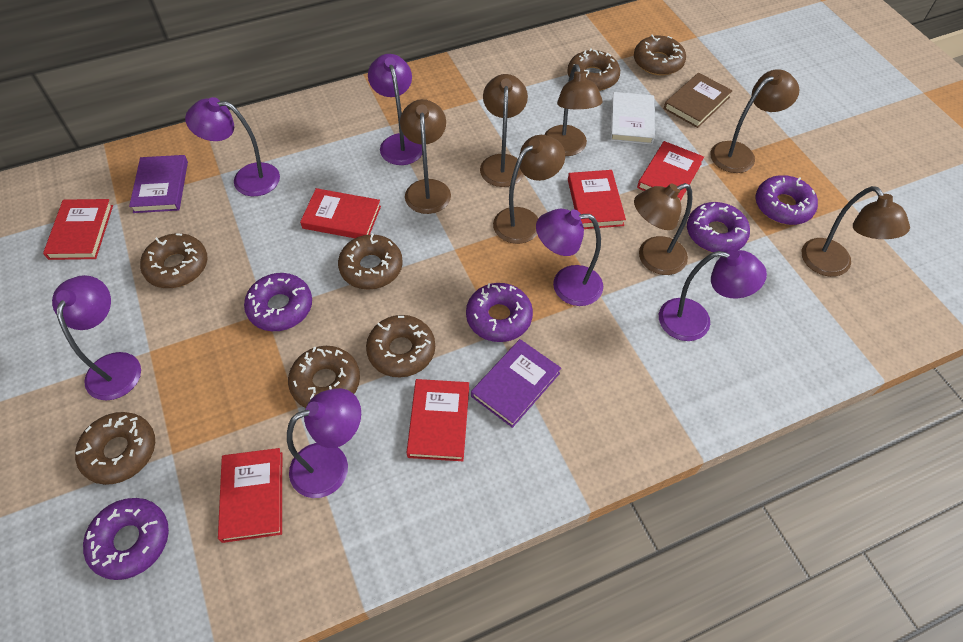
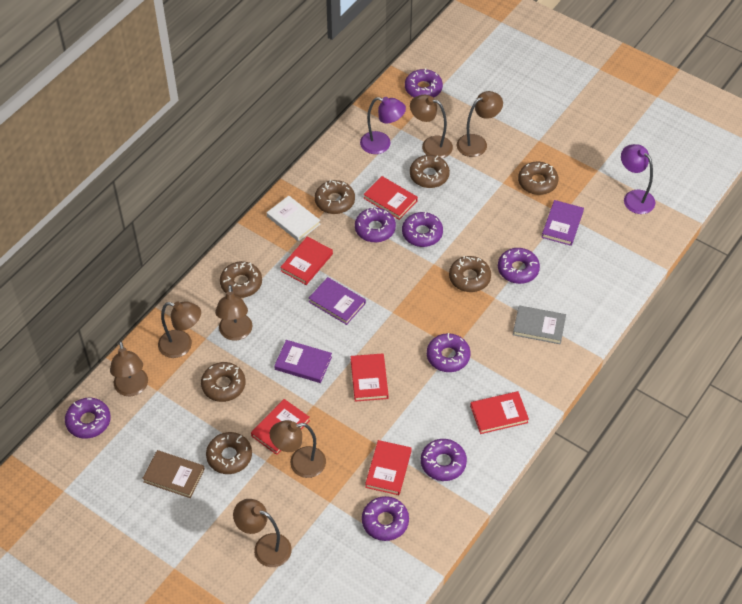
grey book: 0 -> 1
purple book: 2 -> 3
purple donut: 5 -> 8
purple lamp: 6 -> 2

